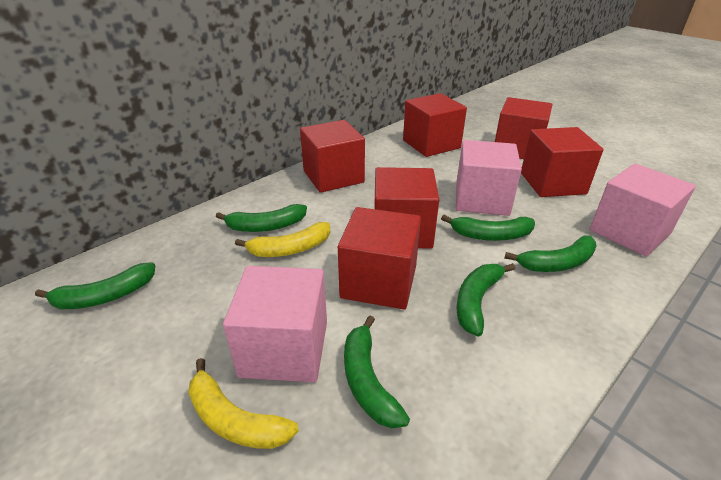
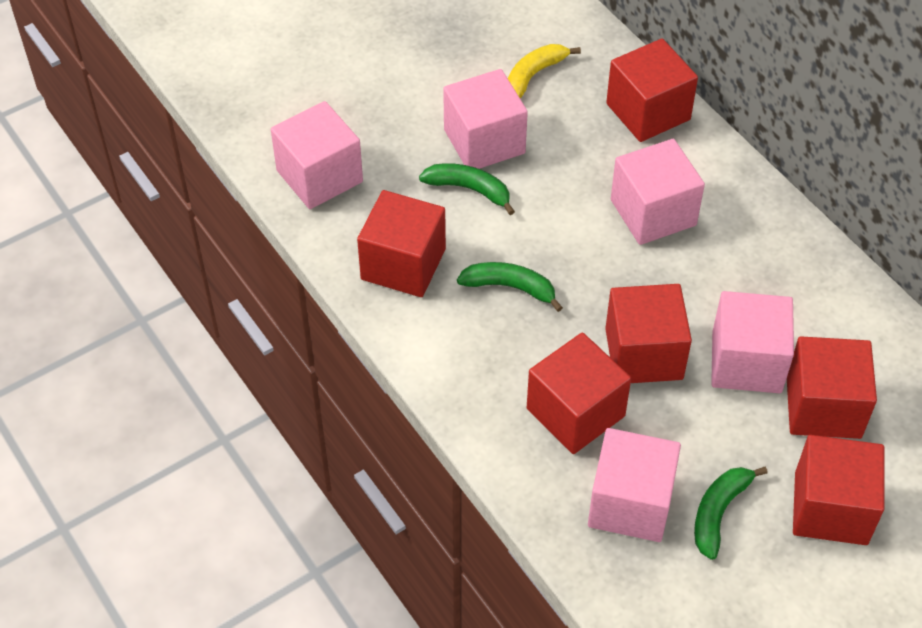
green banana: 6 -> 3
pink cube: 3 -> 5
yellow banana: 2 -> 1

